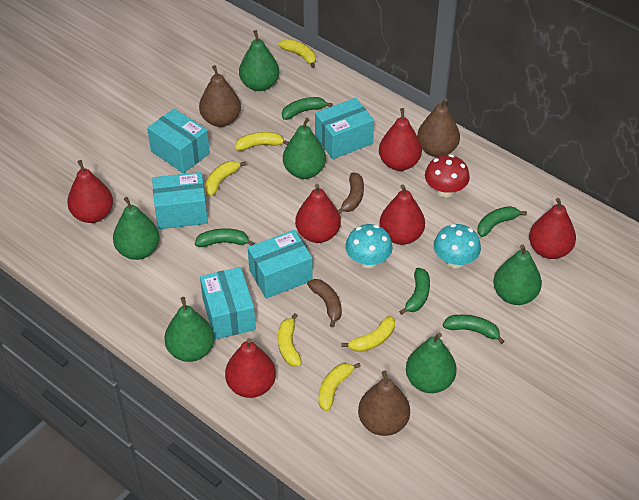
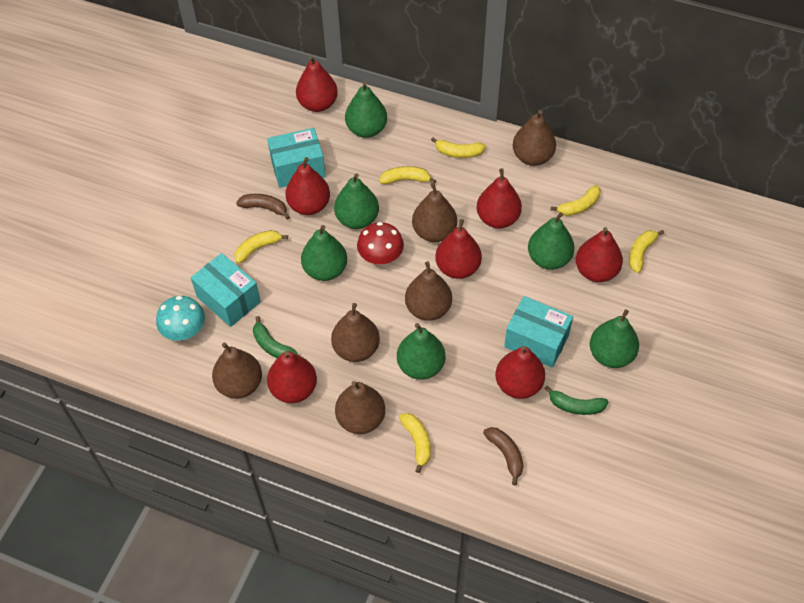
brown pear: 3 -> 6
green banana: 5 -> 2
red pear: 6 -> 7
turquoise box: 5 -> 3
turquoise mushroom: 2 -> 1

